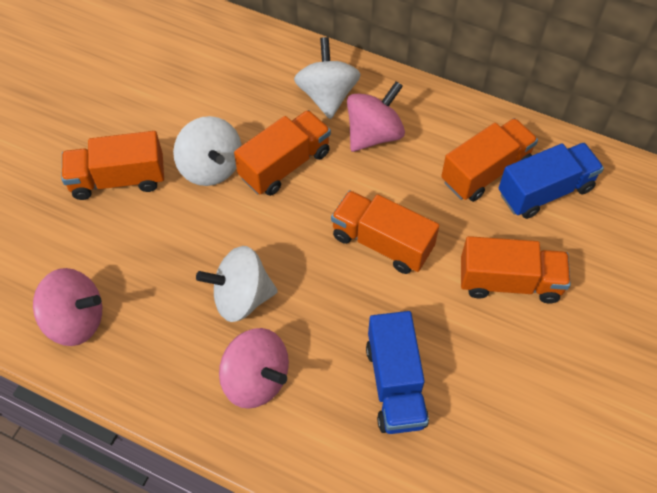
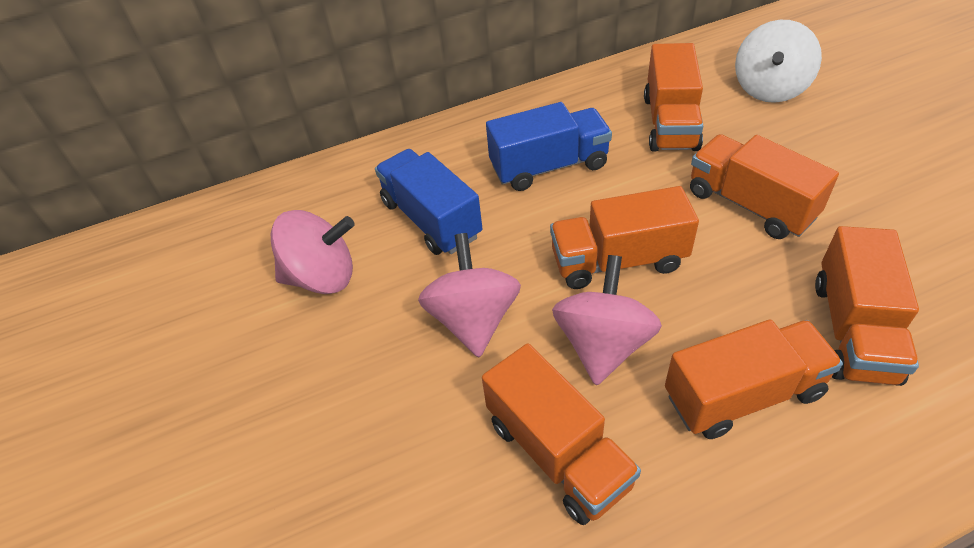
orange truck: 5 -> 6
white spinning top: 3 -> 1

